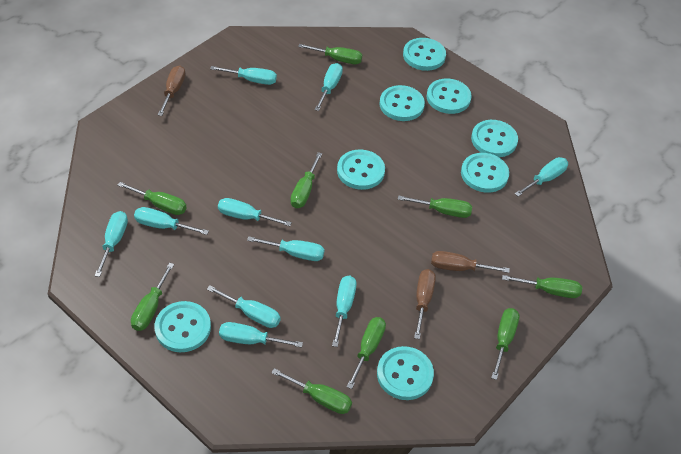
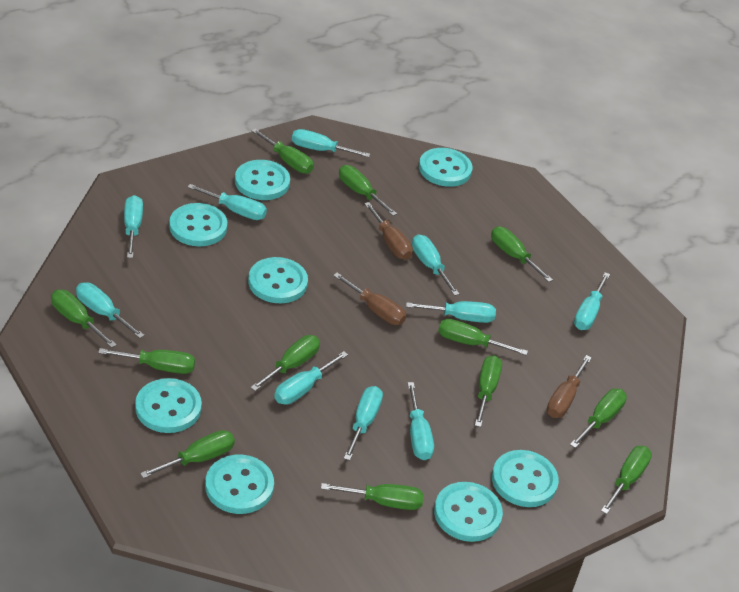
green screwdriver: 9 -> 12

